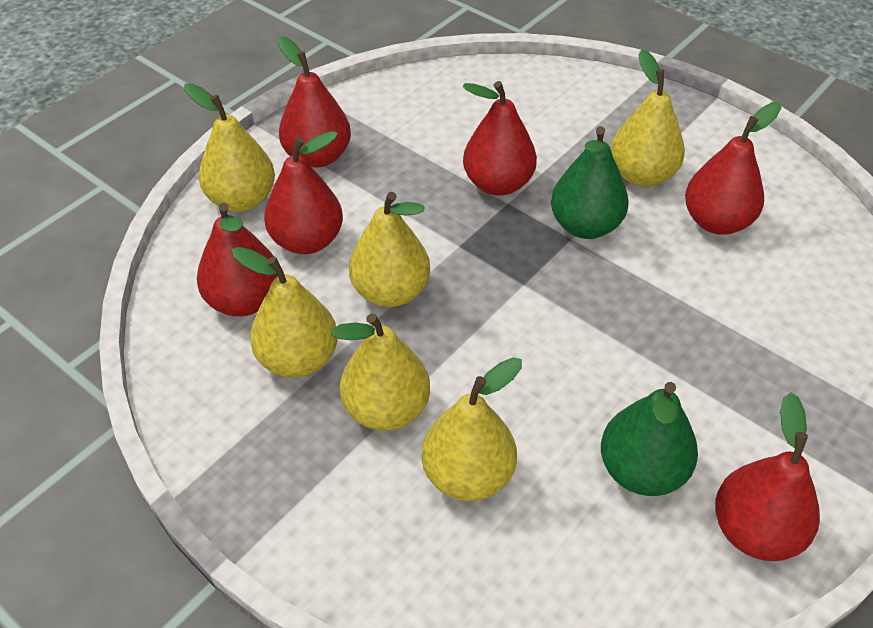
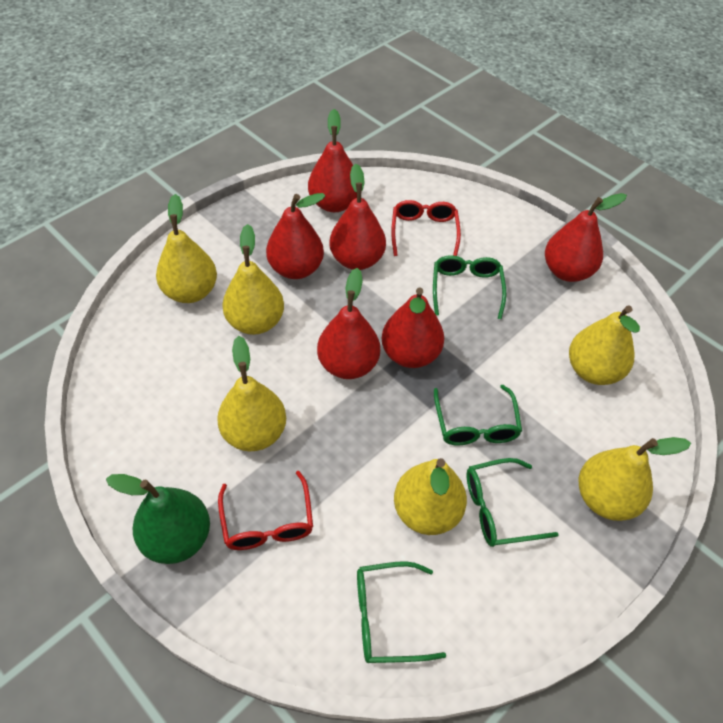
green glasses: 0 -> 4
green pear: 2 -> 1
red glasses: 0 -> 2

